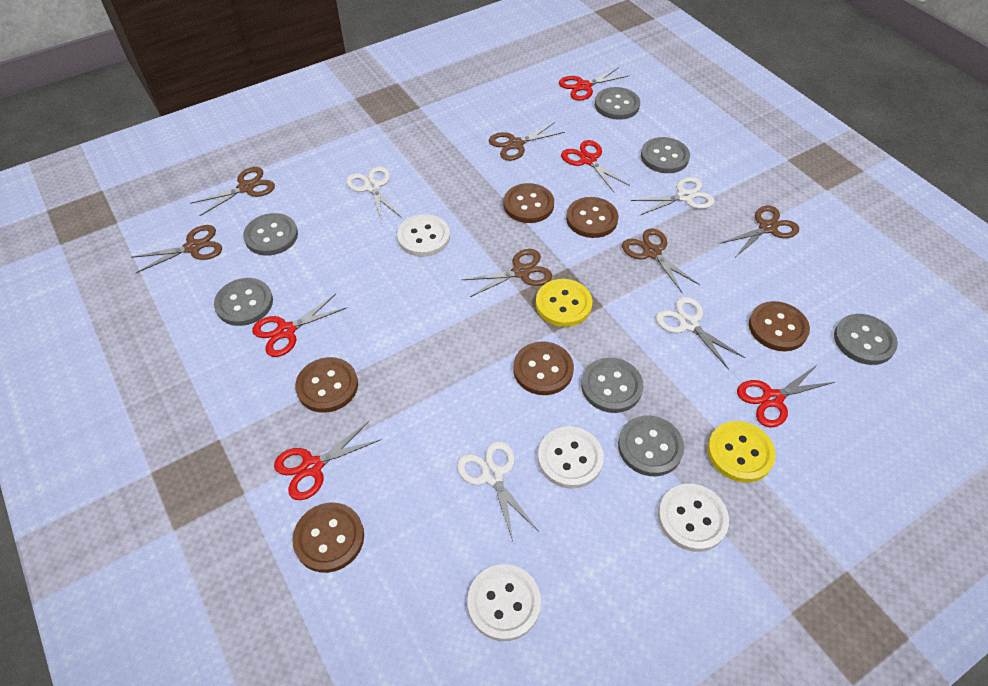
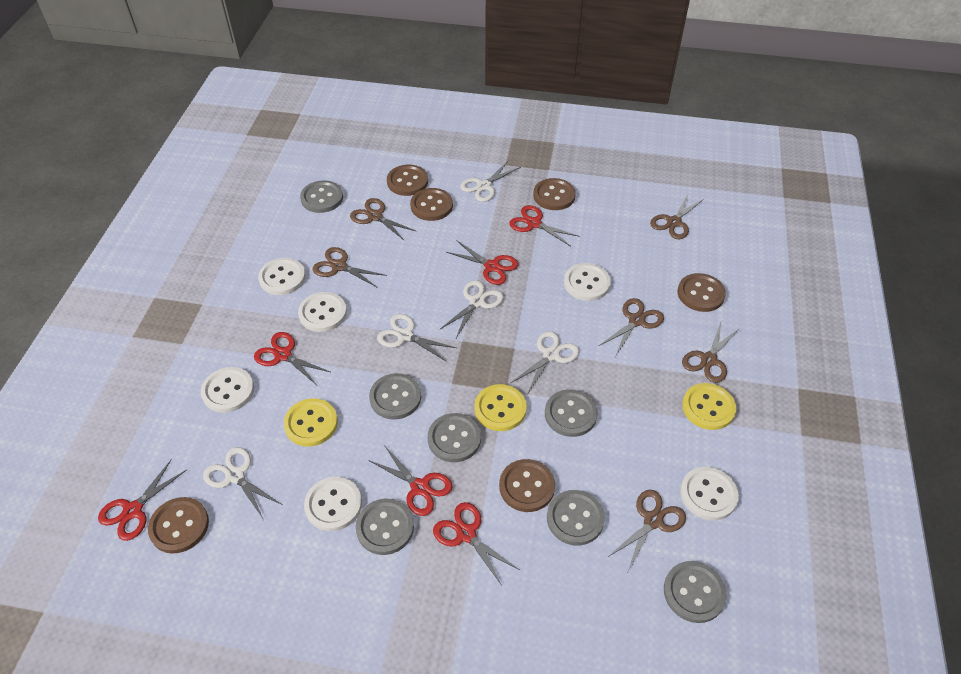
red scissors: 5 -> 6
white button: 4 -> 6
white scissors: 4 -> 5
yellow button: 2 -> 3

